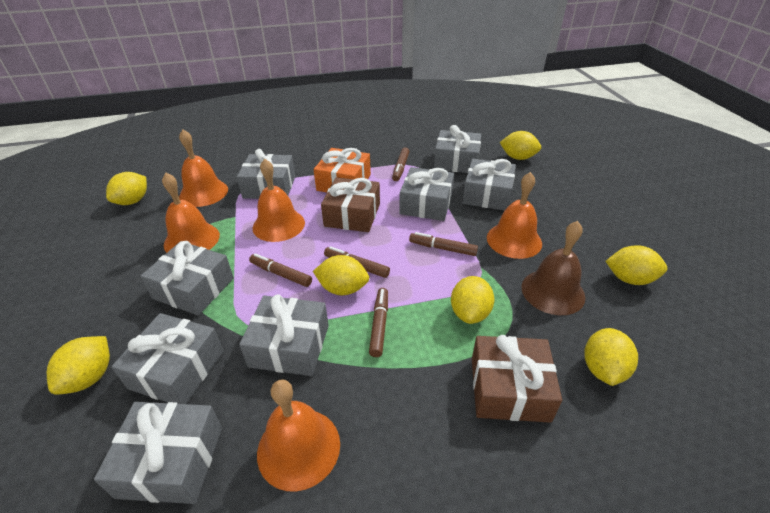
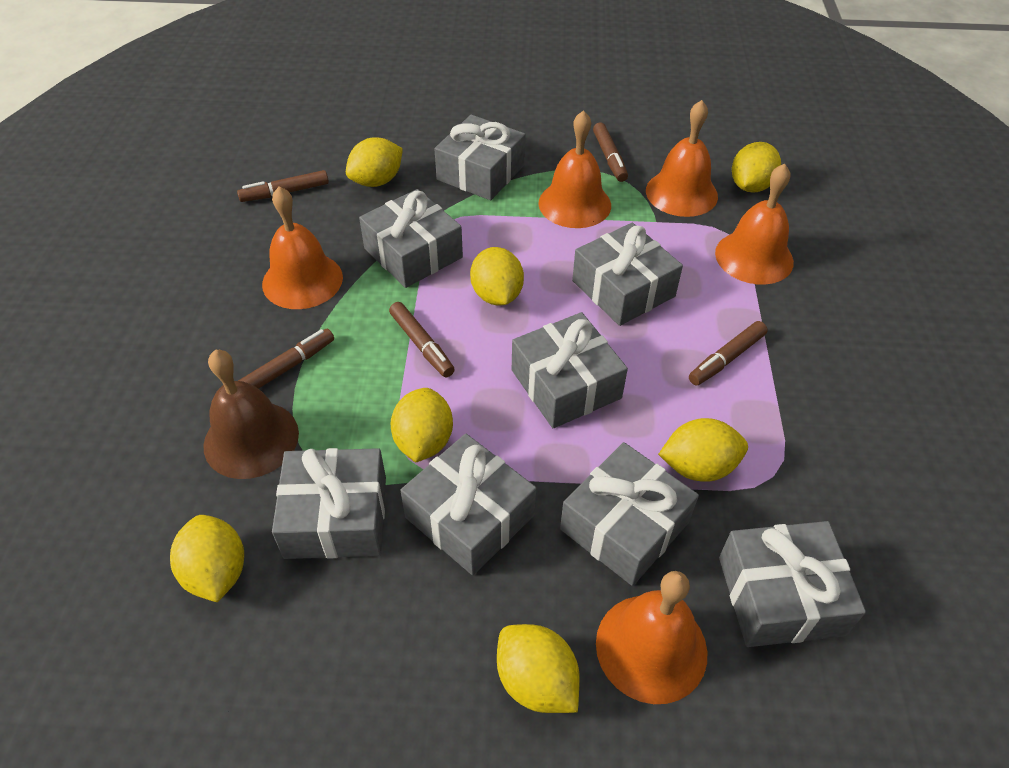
brown gift: 2 -> 0
orange gift: 1 -> 0

